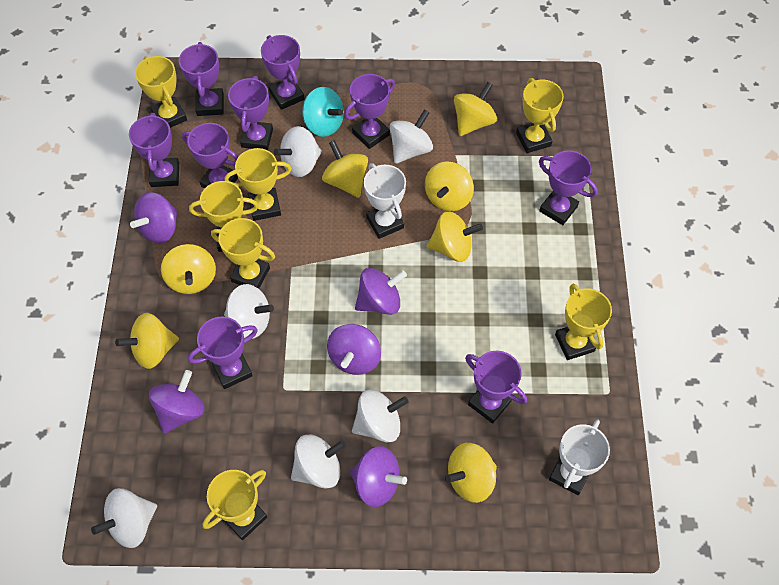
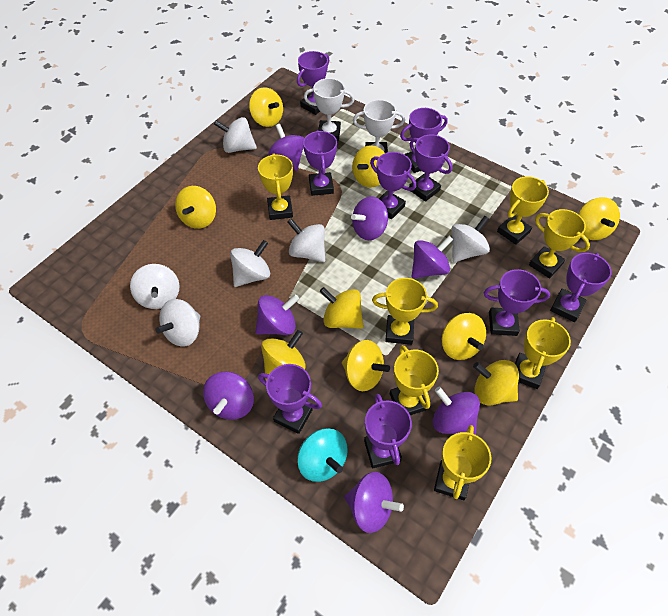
purple spinning top: 5 -> 7
yellow spinning top: 7 -> 9

